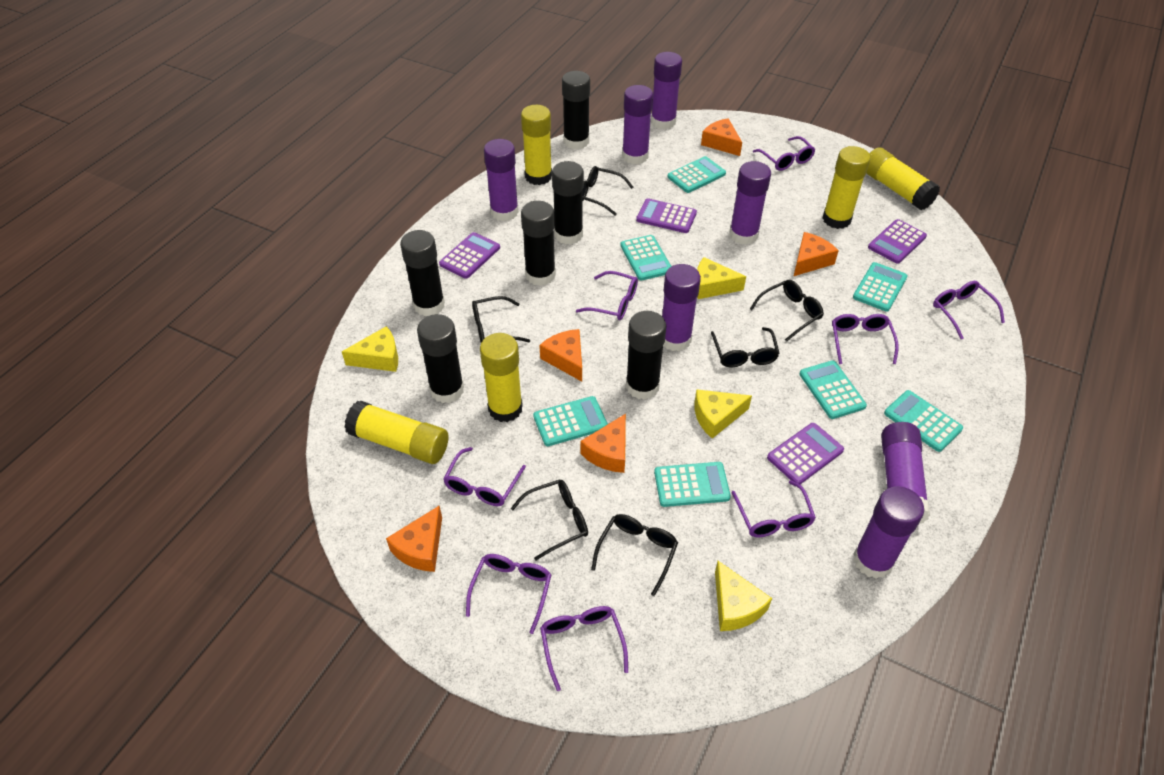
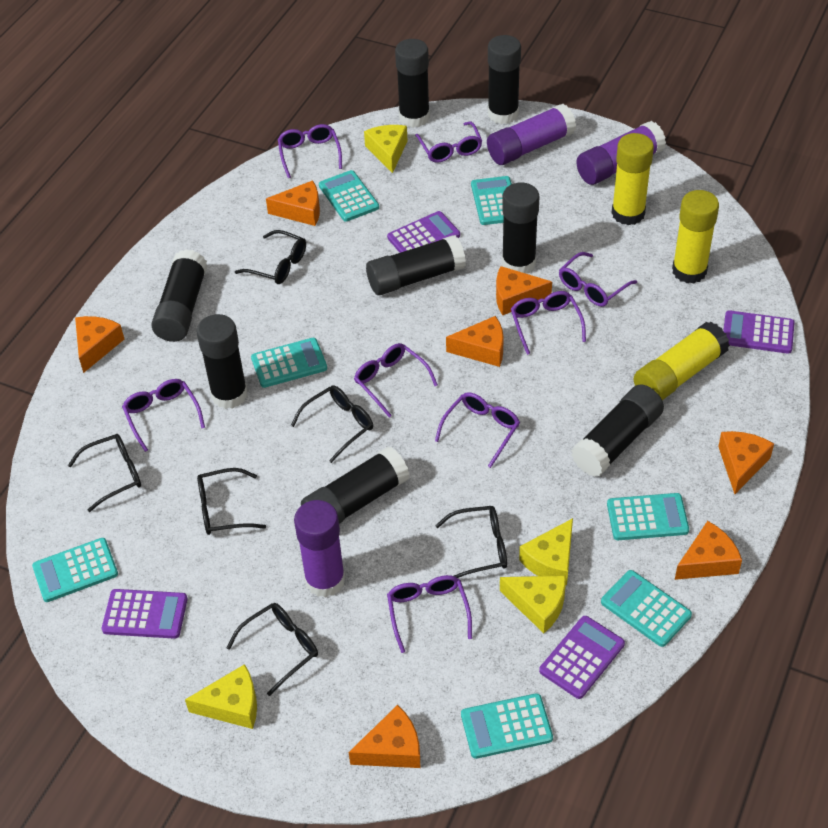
black glue stick: 6 -> 8
orange cheese: 5 -> 7
purple glue stick: 7 -> 3
yellow glue stick: 5 -> 3

